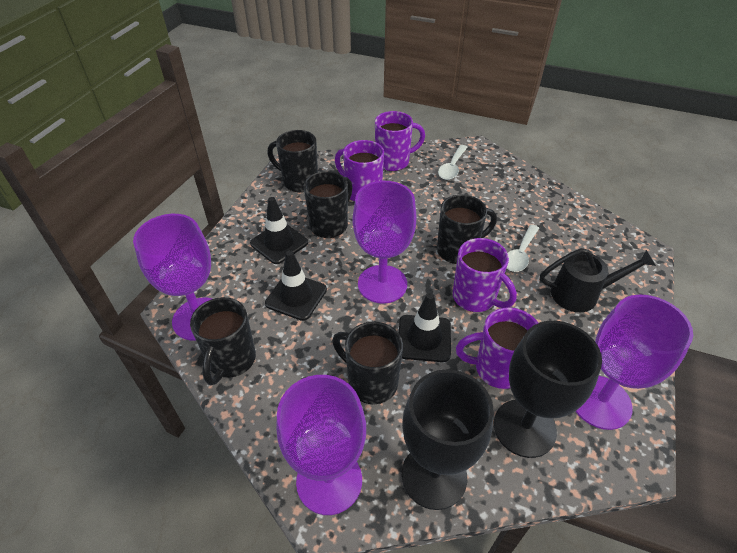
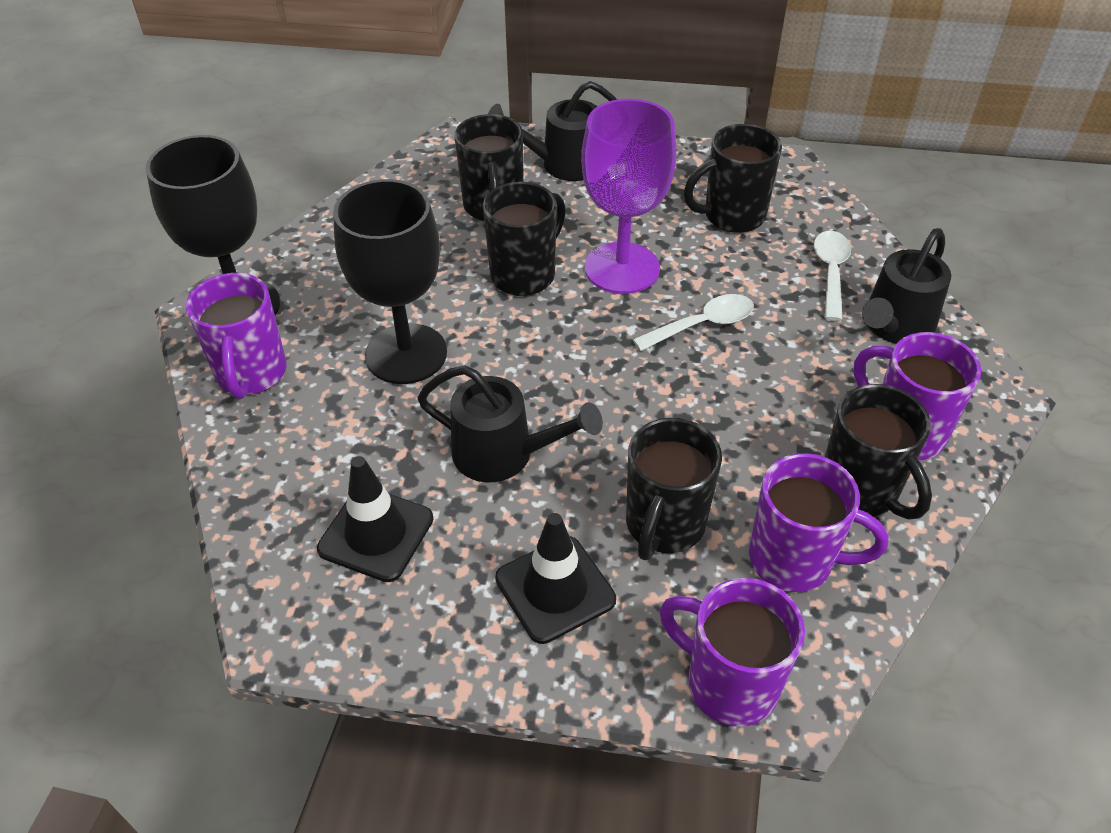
black traffic cone: 3 -> 2
black watering can: 1 -> 3
purple goblet: 4 -> 1

